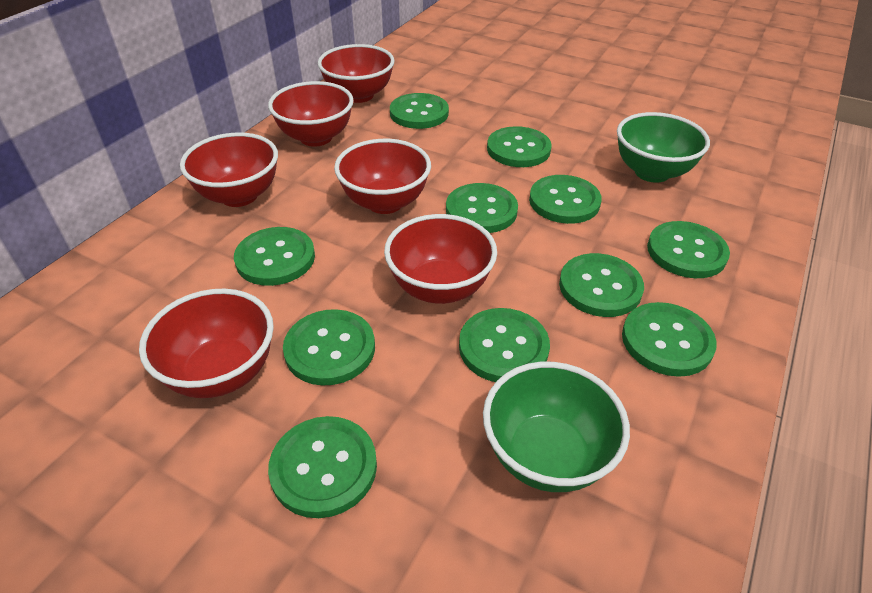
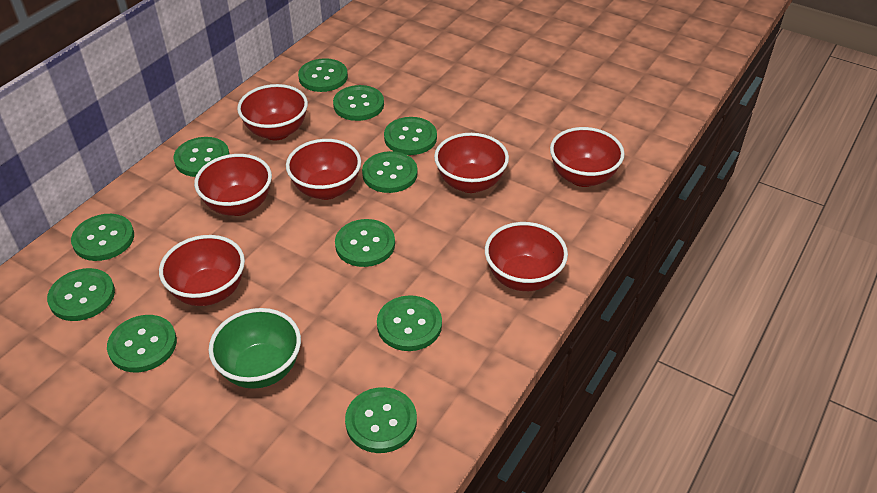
green bowl: 2 -> 1
red bowl: 6 -> 7

